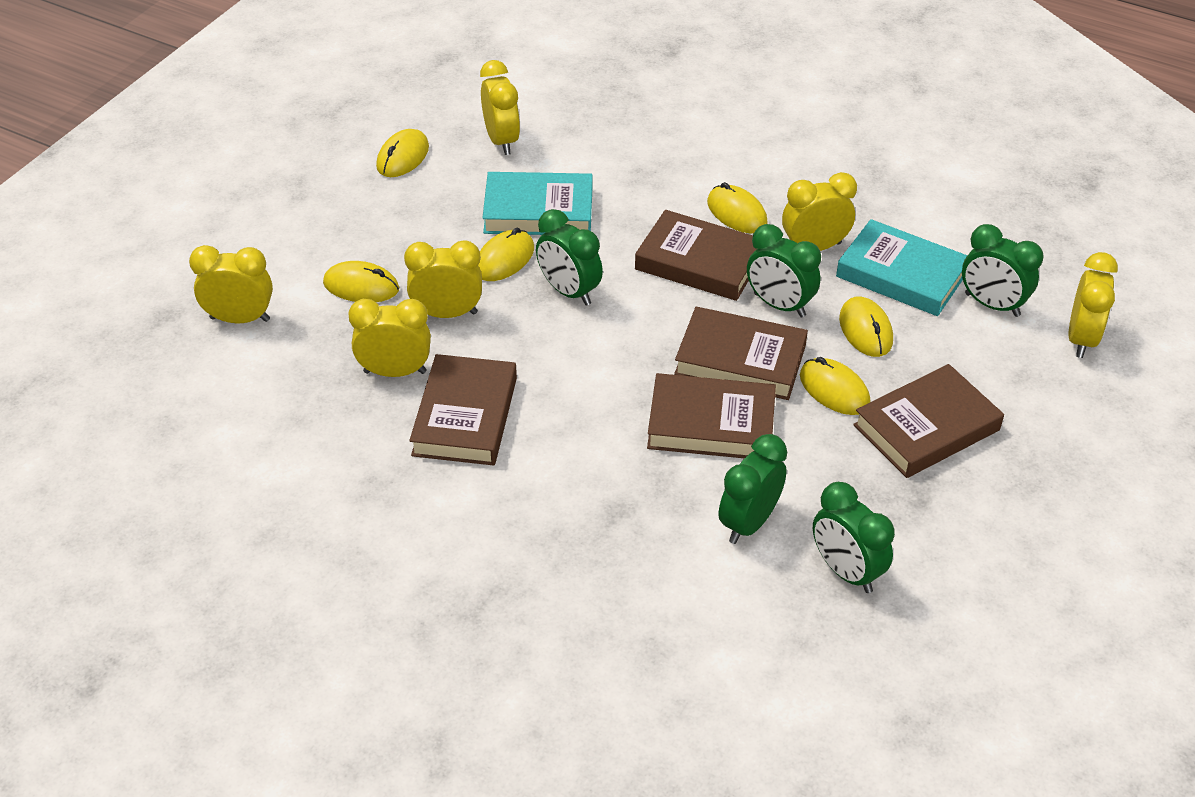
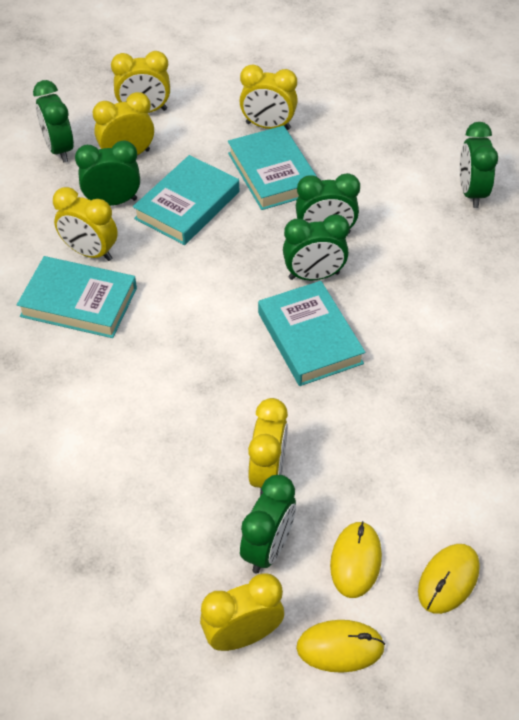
brown book: 5 -> 0
green clock: 5 -> 6
turquoise book: 2 -> 4
yellow mouse: 6 -> 3

